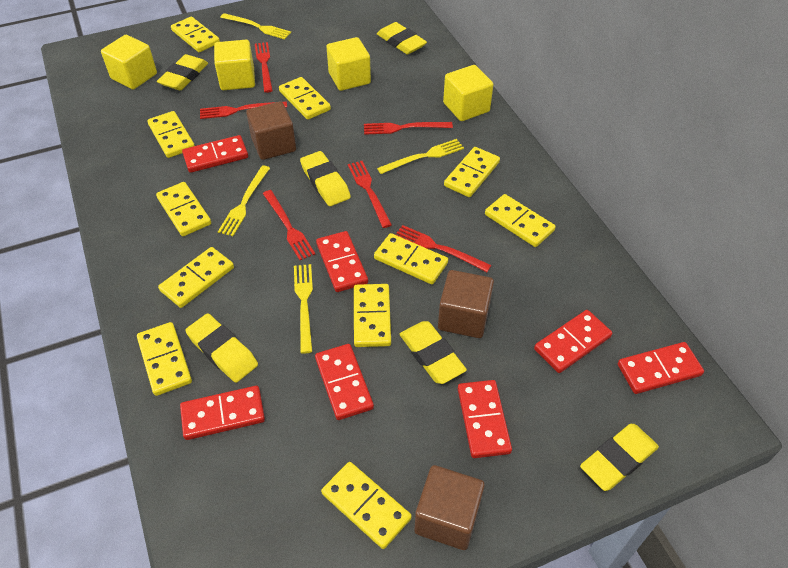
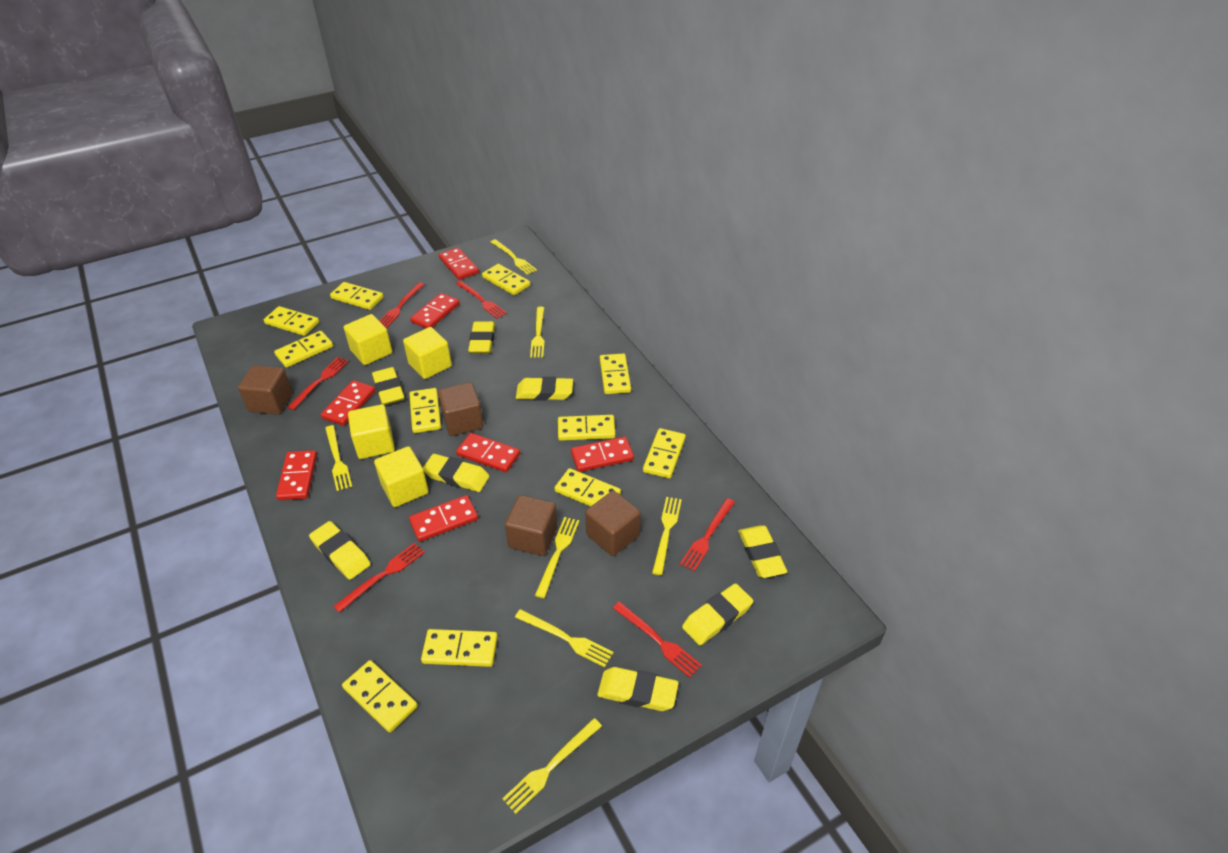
brown cube: 3 -> 4
yellow eraser: 6 -> 8
yellow fork: 4 -> 7

